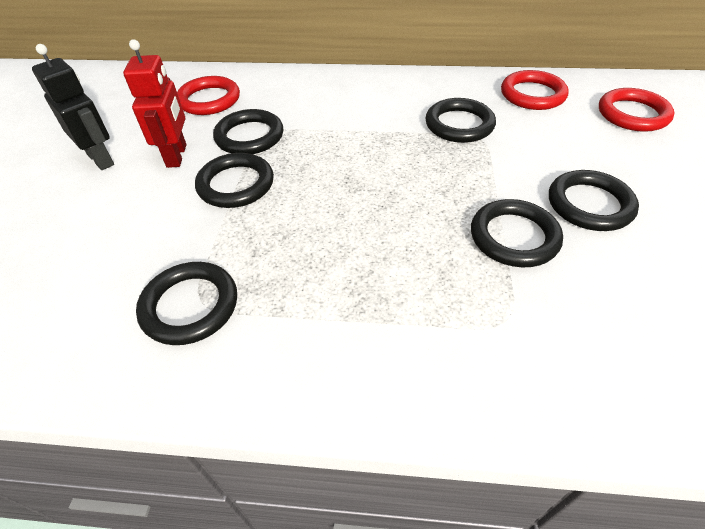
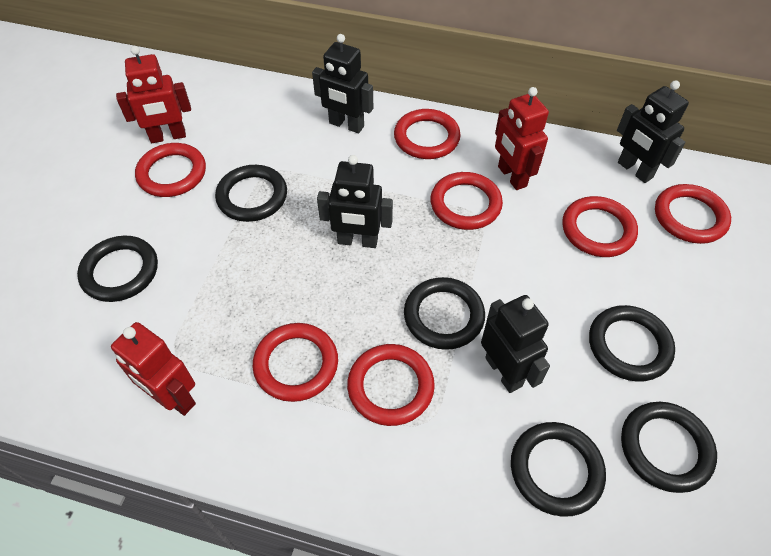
black robot: 1 -> 4
red ring: 3 -> 7
red robot: 1 -> 3

